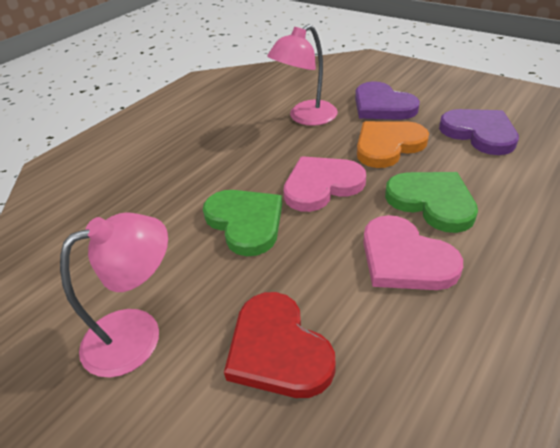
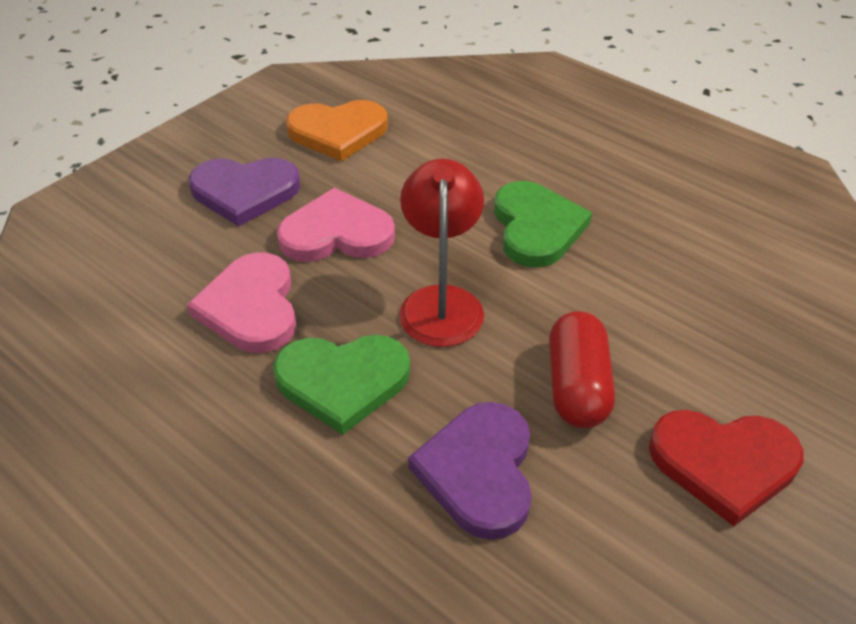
pink lamp: 2 -> 0
red capsule: 0 -> 1
red lamp: 0 -> 1

